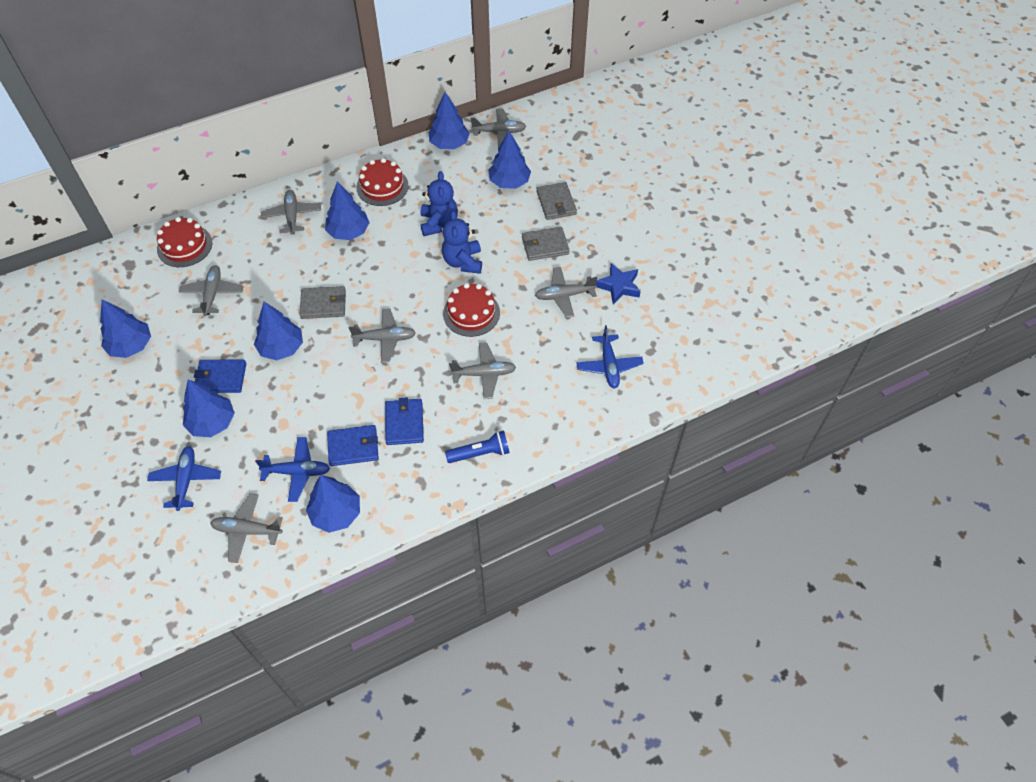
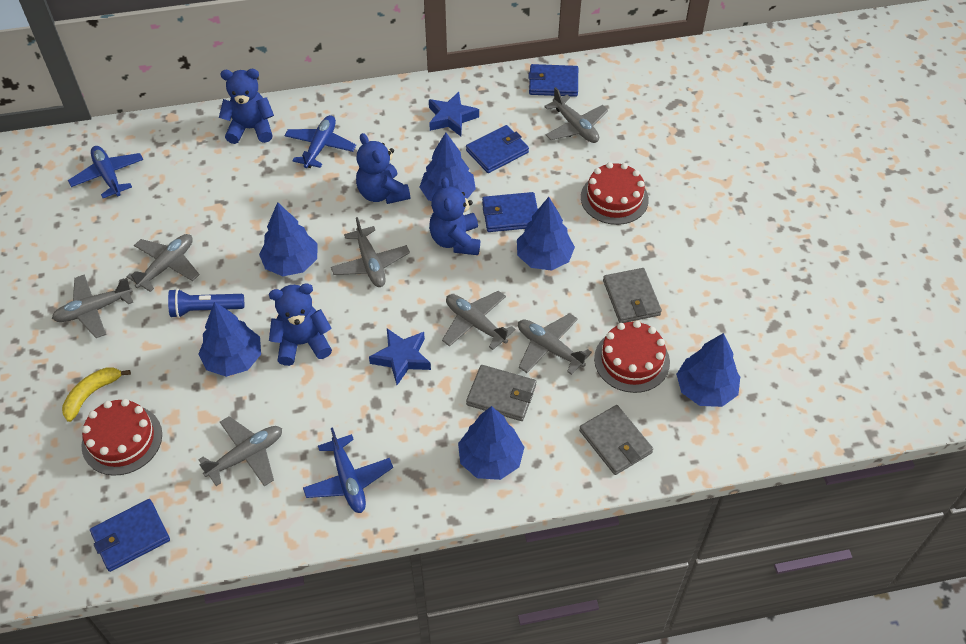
blue star: 1 -> 2
blue teddy bear: 2 -> 4
blue tree: 7 -> 6
blue wallet: 3 -> 4
yellow banana: 0 -> 1

